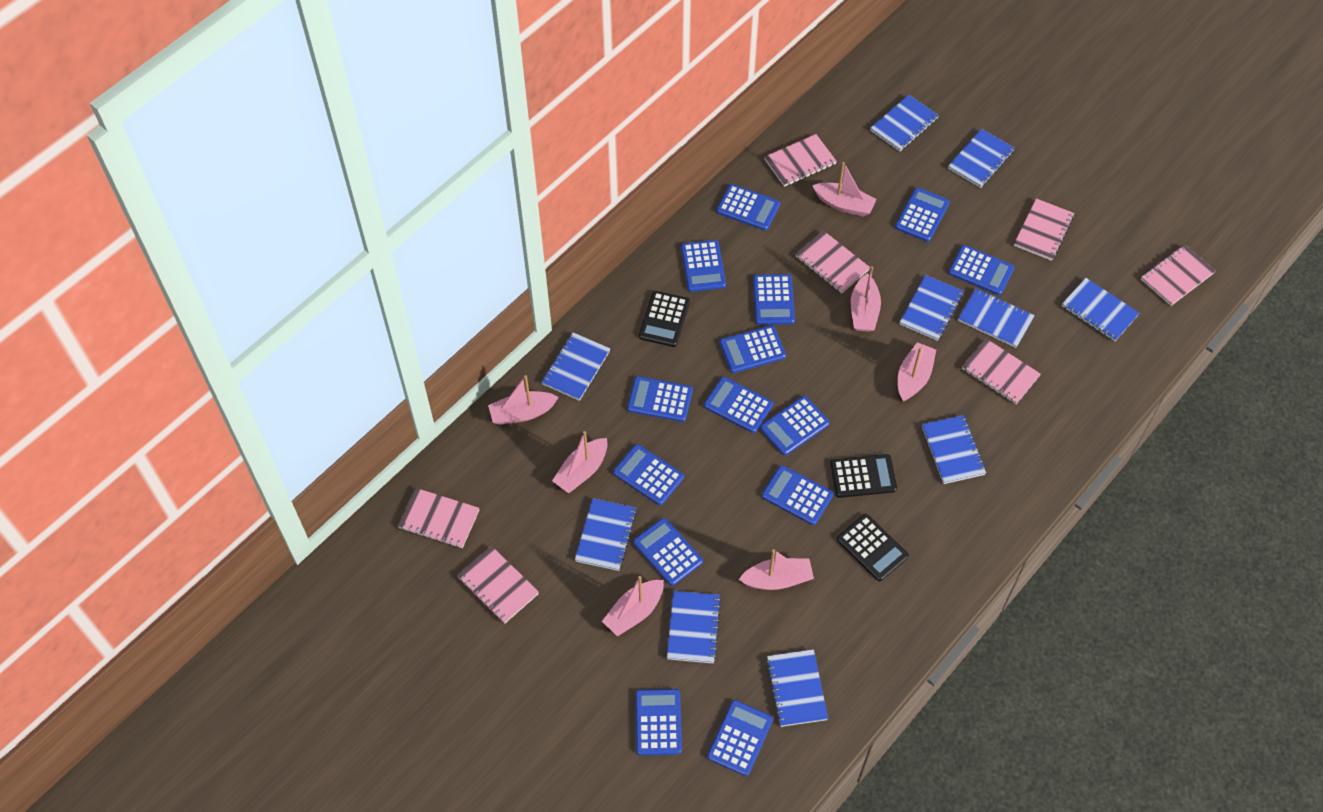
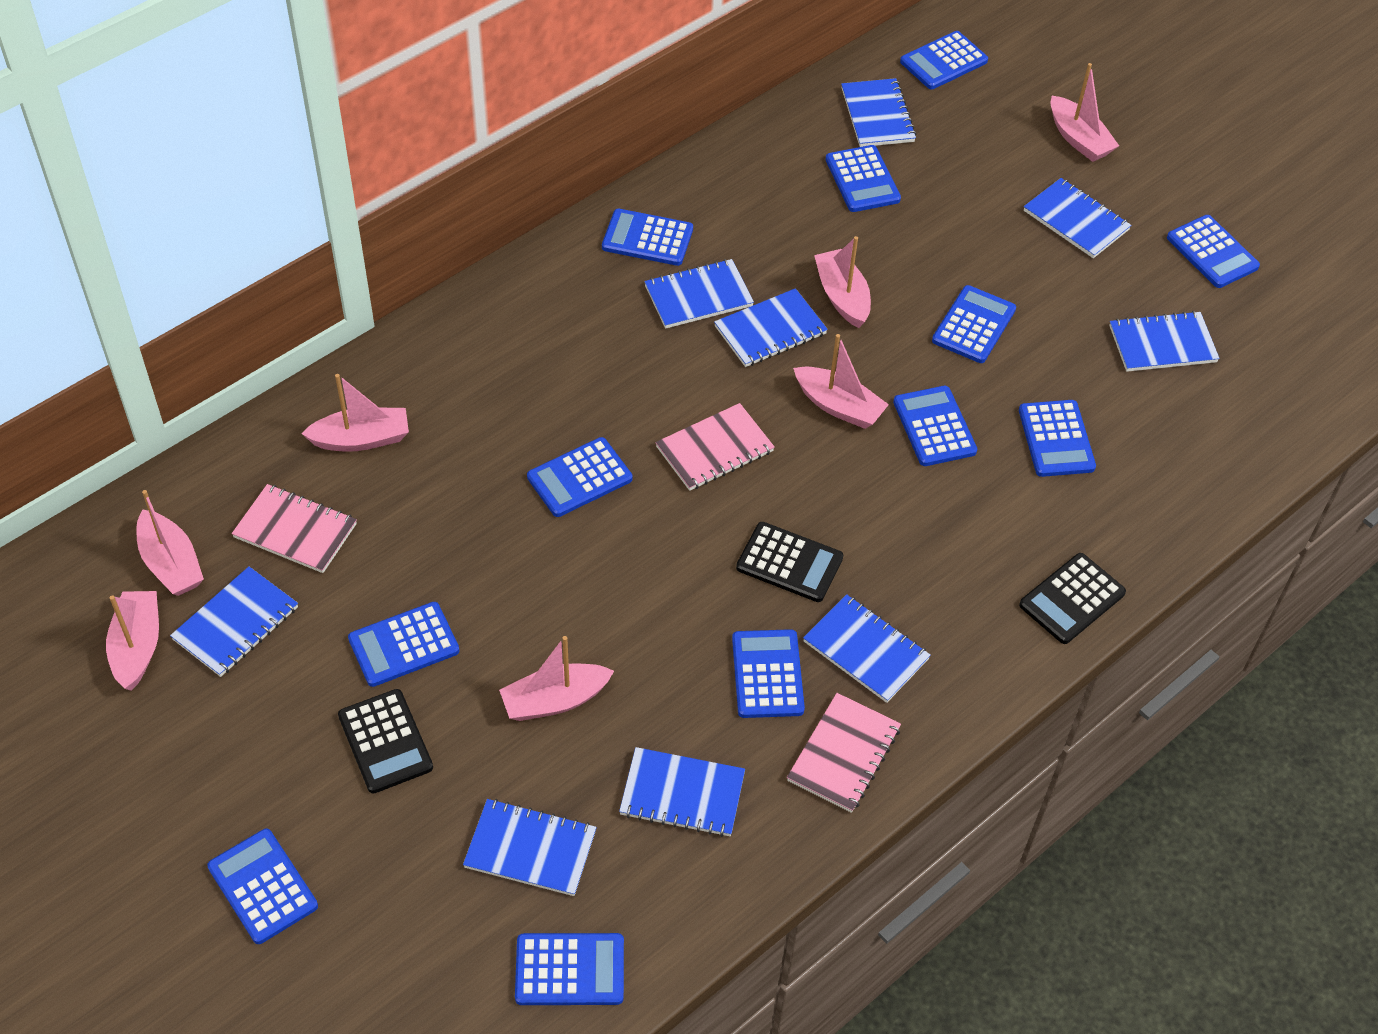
blue calculator: 14 -> 12
blue notebook: 10 -> 9
pink notebook: 7 -> 3

